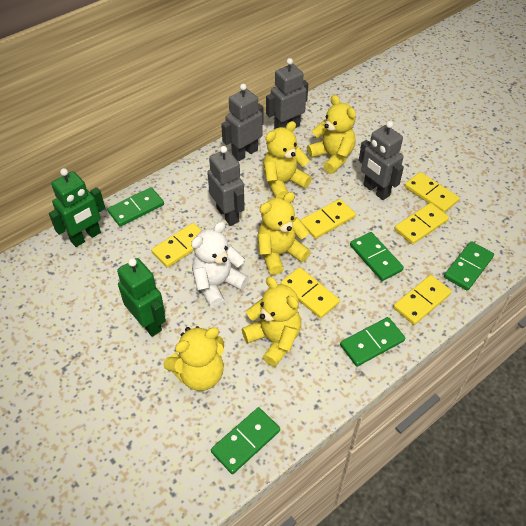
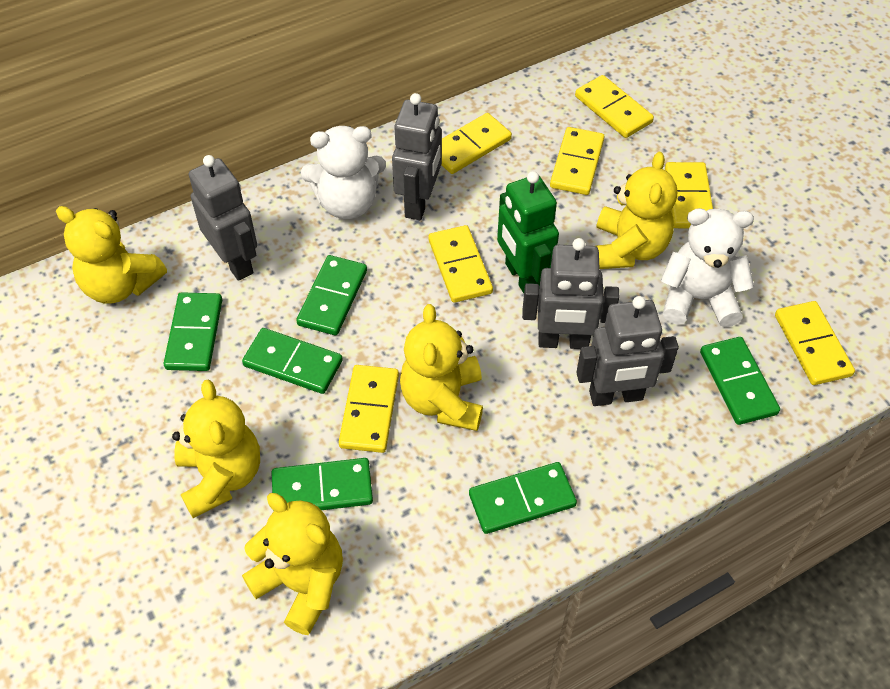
green domino: 5 -> 6
green robot: 2 -> 1
white teddy bear: 1 -> 2
yellow domino: 6 -> 7

